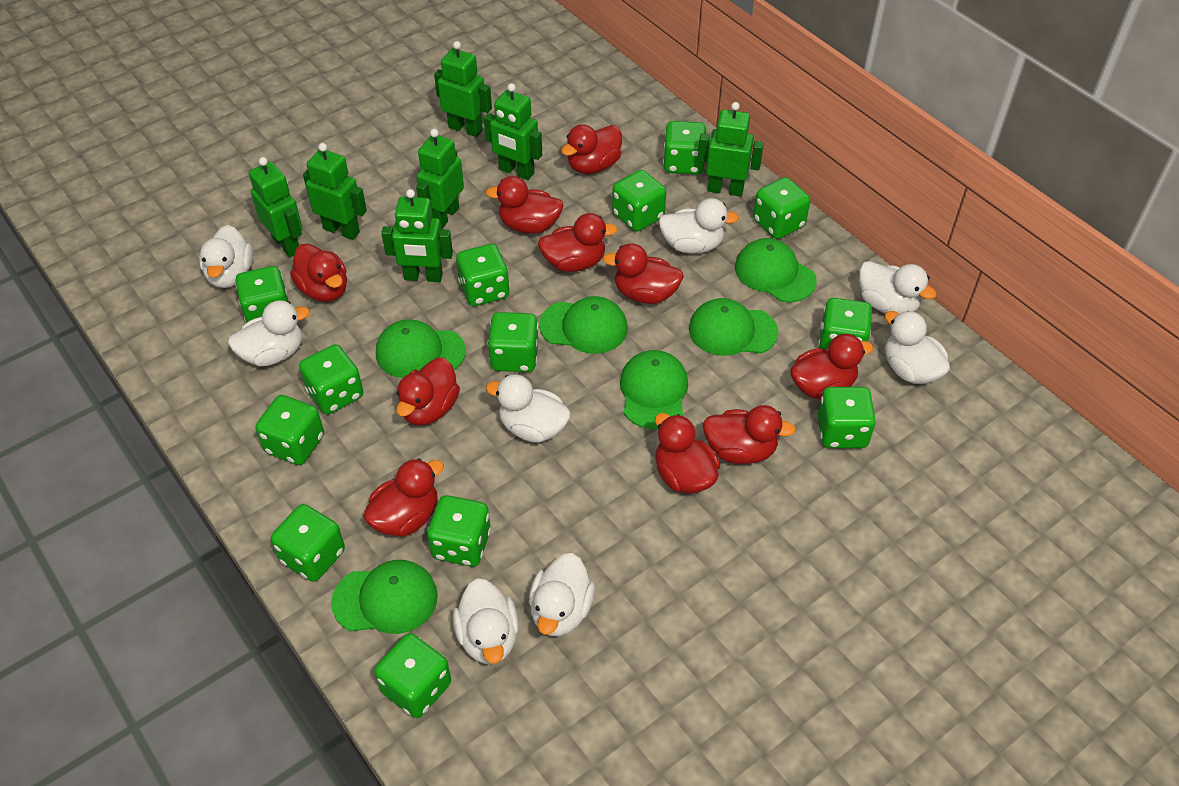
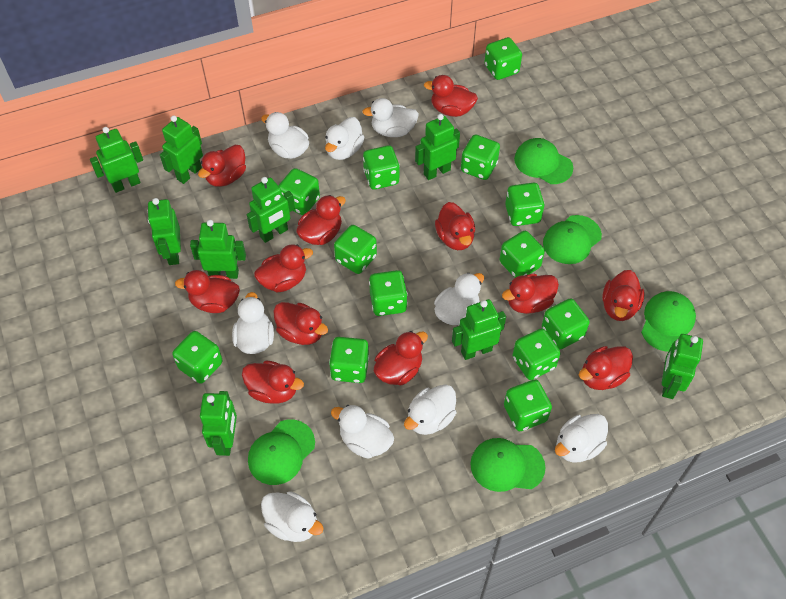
green cap: 6 -> 5
green robot: 7 -> 9
red duck: 10 -> 12
white duck: 8 -> 9

